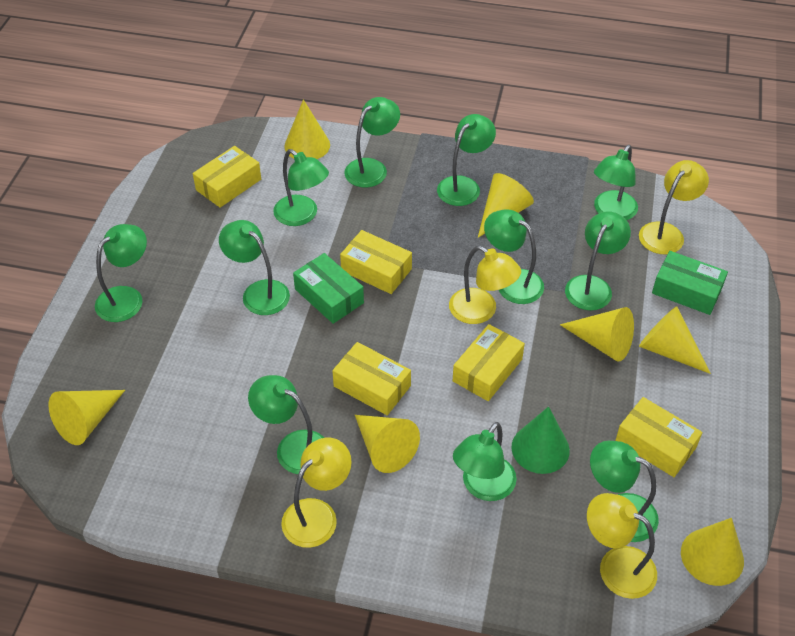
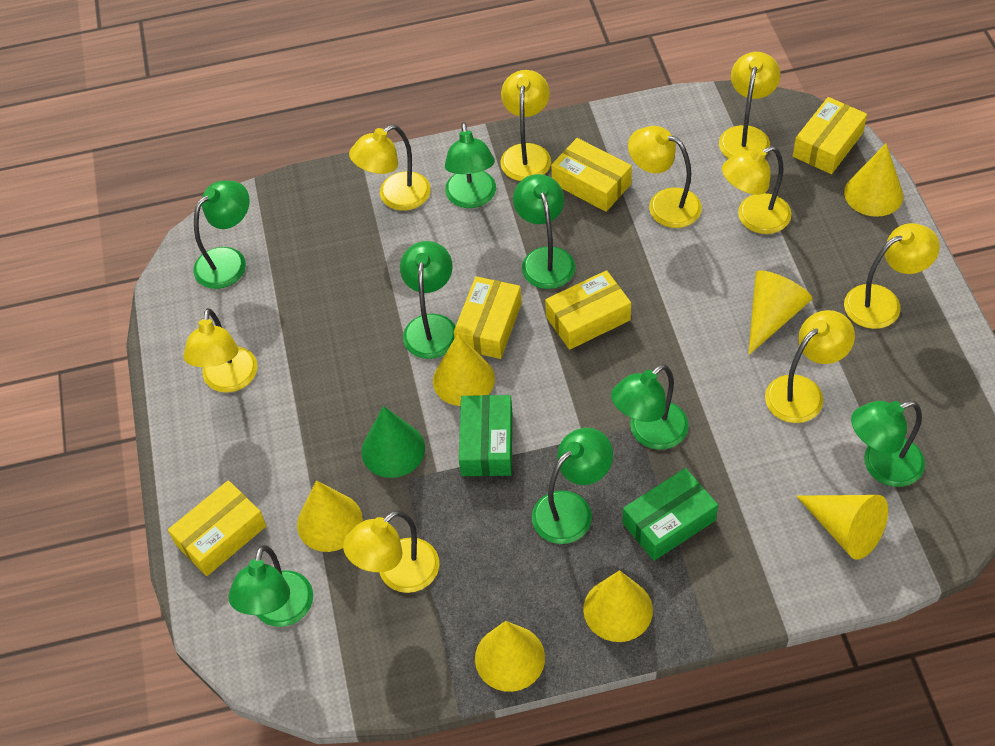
green lamp: 11 -> 8
yellow lamp: 4 -> 9

